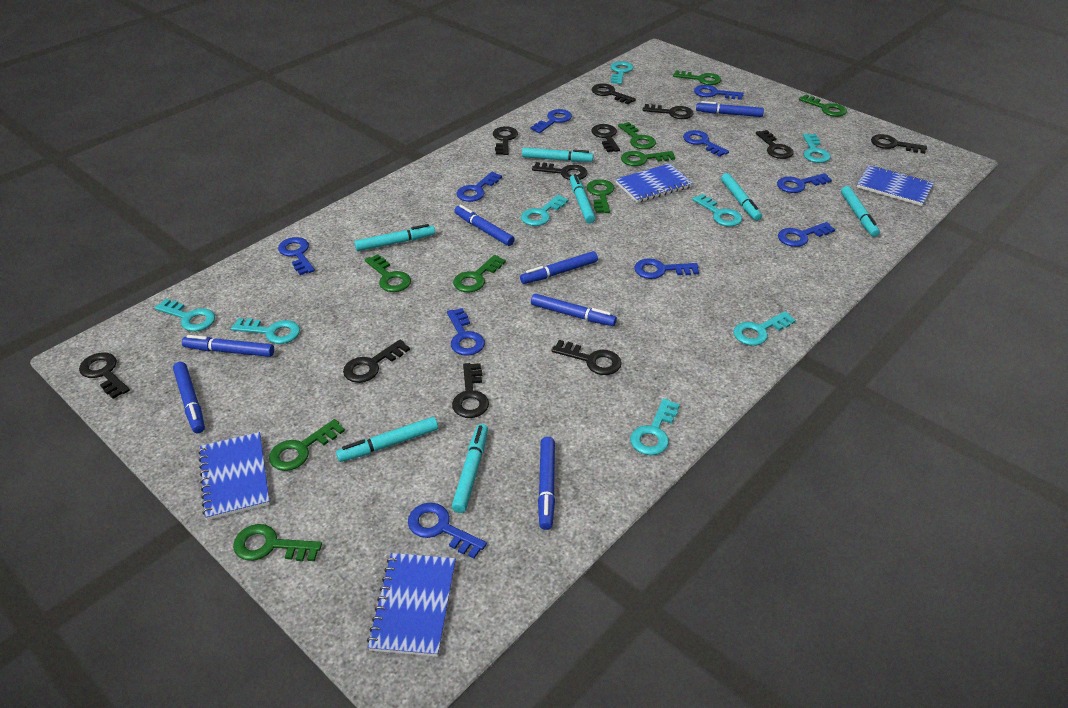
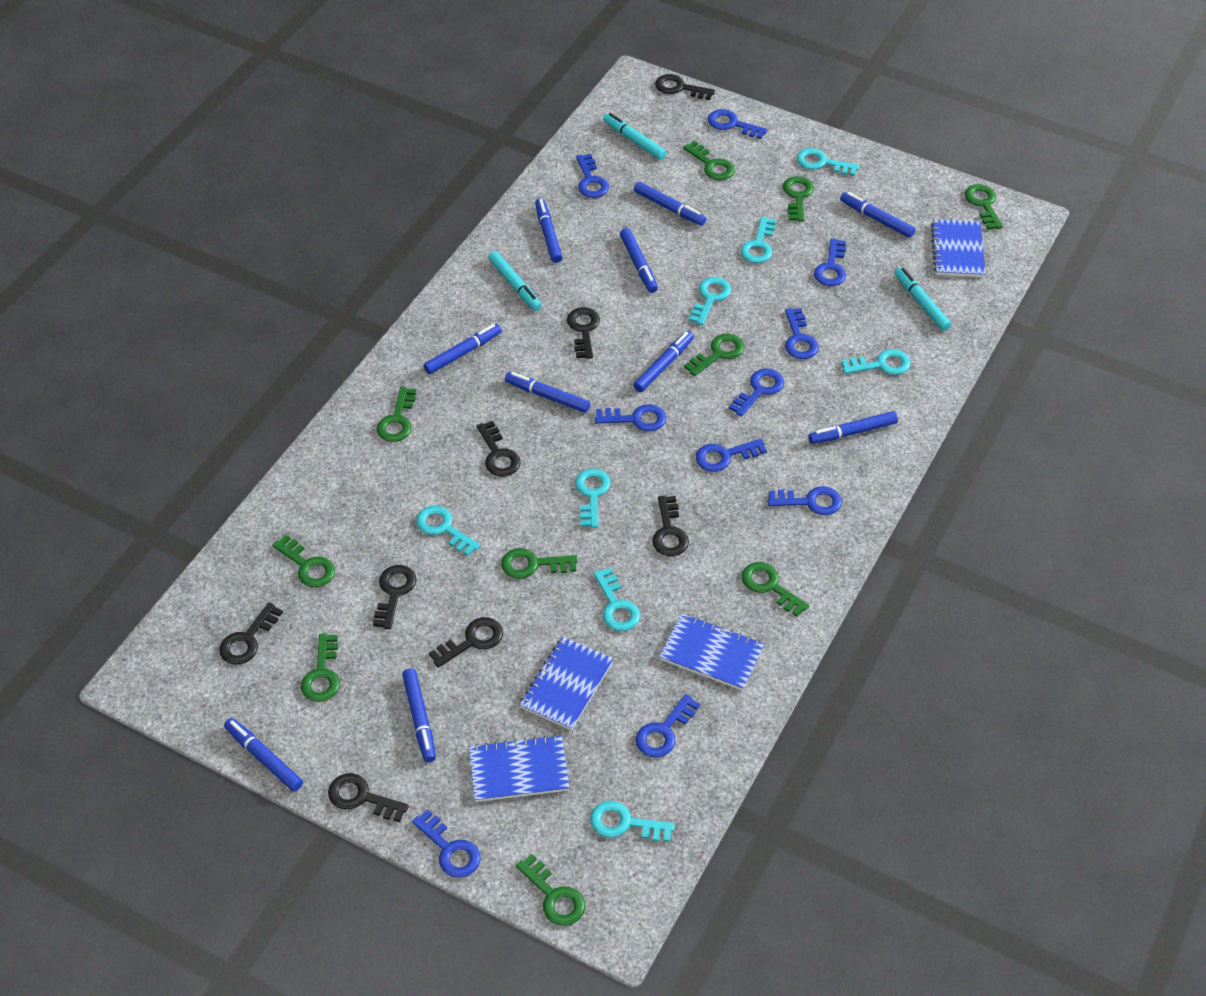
black key: 11 -> 8
blue marker: 7 -> 10
green key: 9 -> 10
turquoise marker: 7 -> 3

